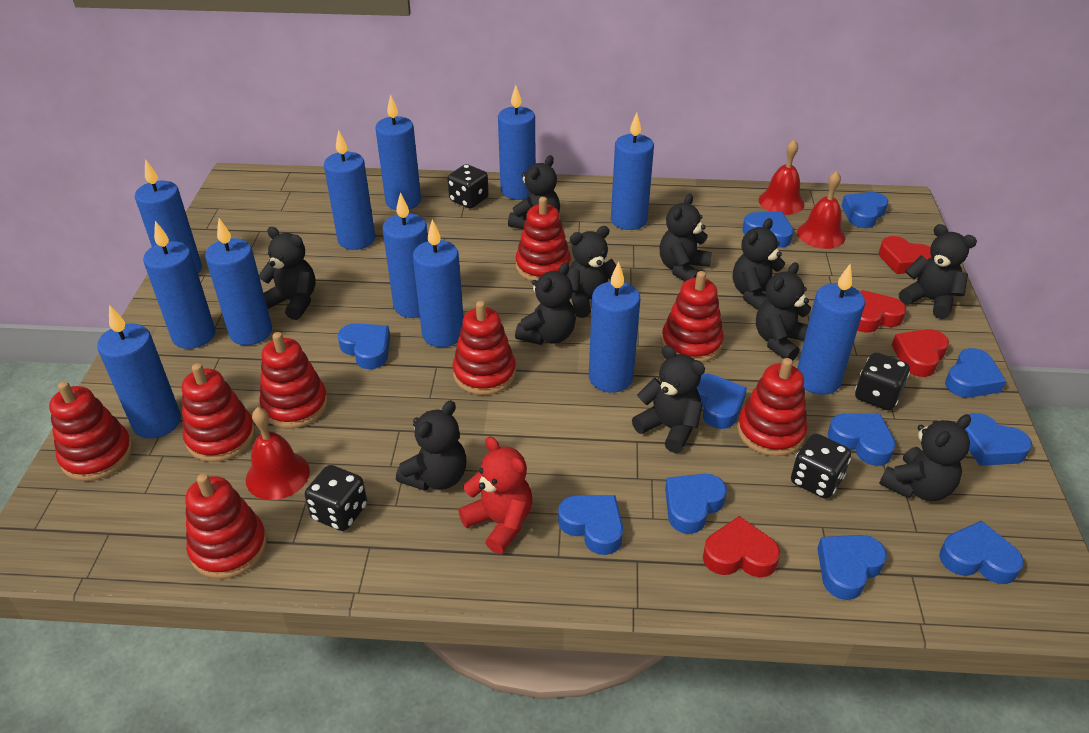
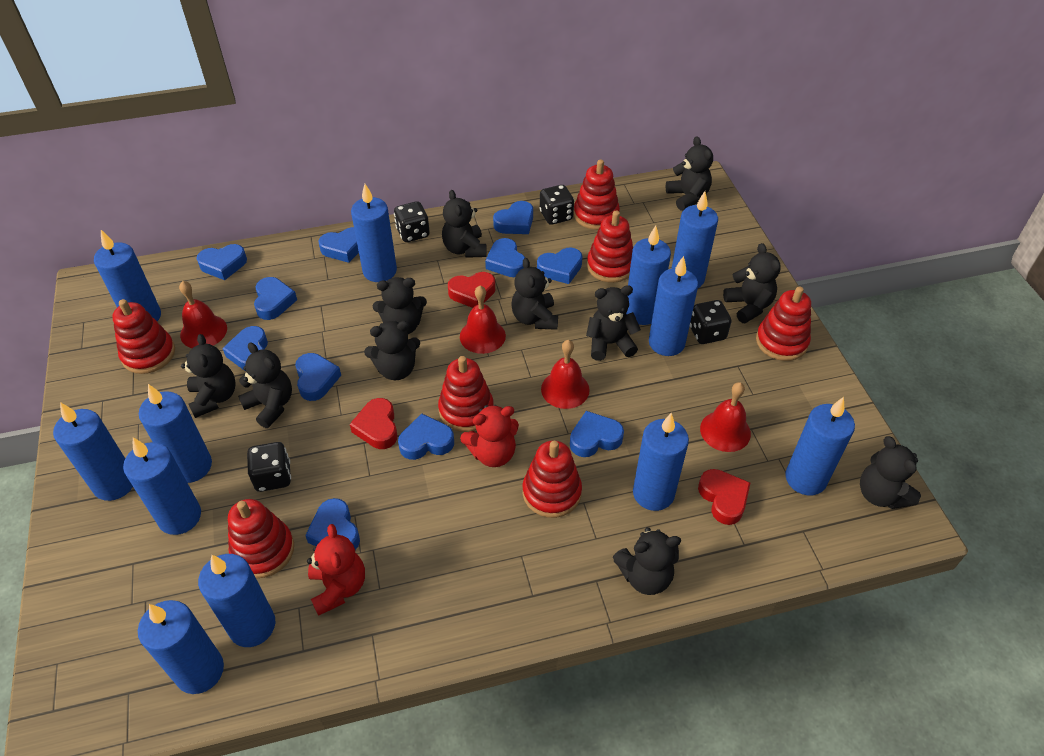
red bell: 3 -> 4
red heart: 4 -> 3
red stacking toy: 8 -> 7
red teddy bear: 1 -> 2

